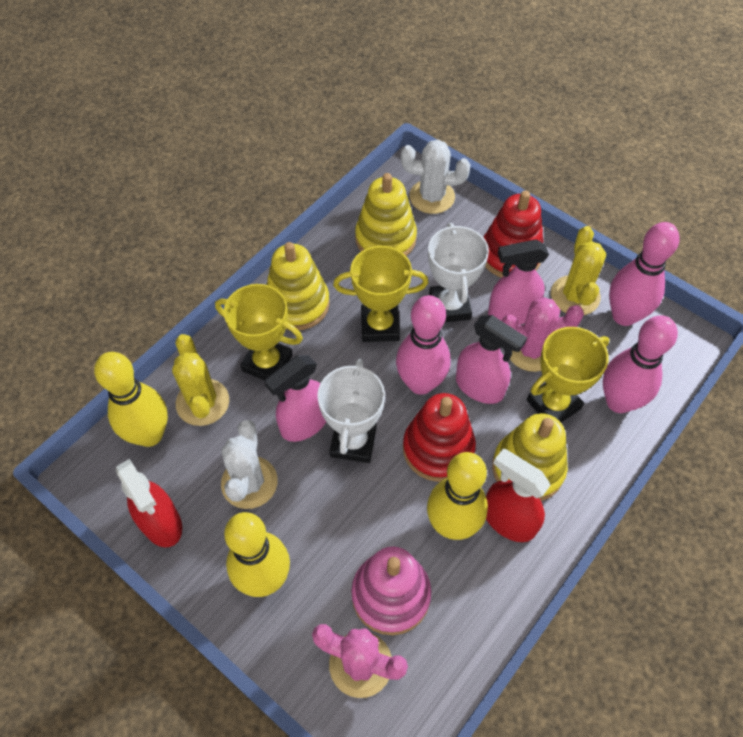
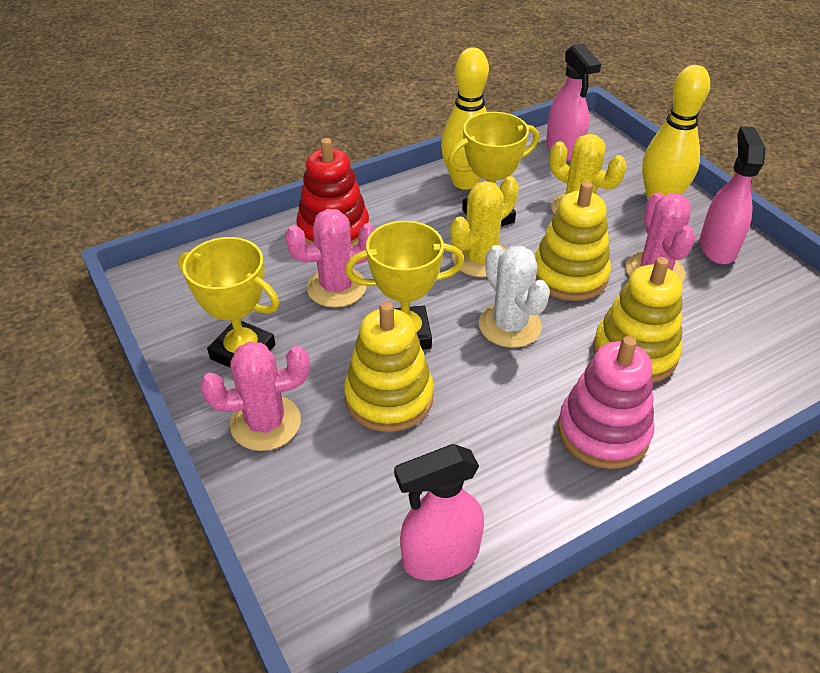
pink bowling pin: 3 -> 0
pink cactus: 2 -> 3
red spray bottle: 2 -> 0
red stacking toy: 2 -> 1
white cactus: 2 -> 1
white trophy: 2 -> 0
yellow bowling pin: 3 -> 2

